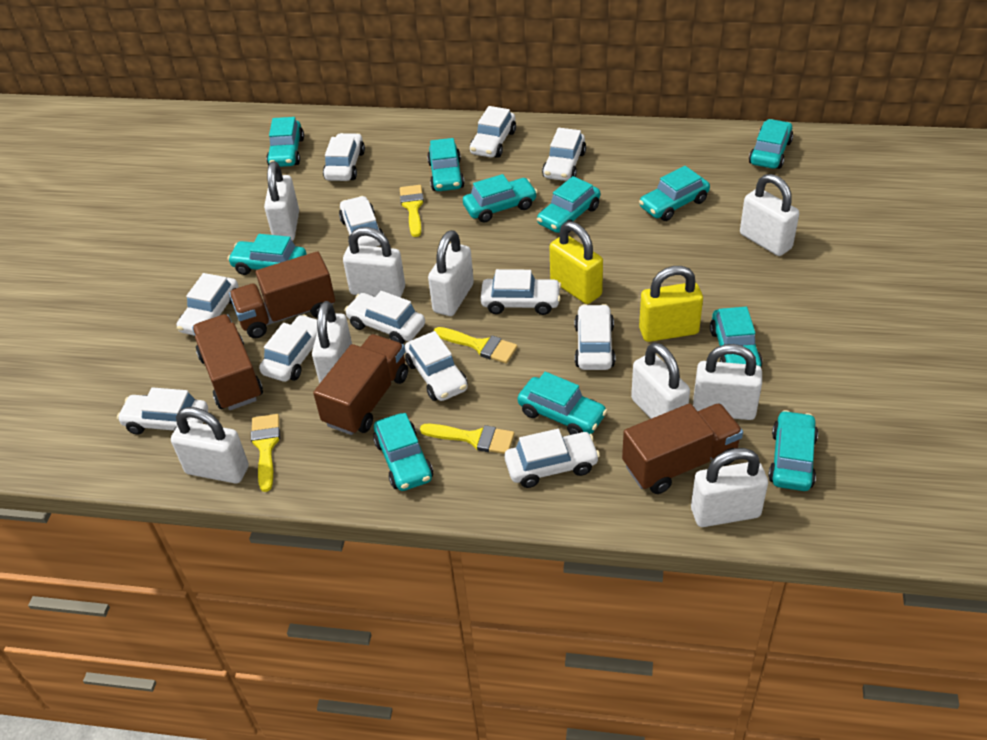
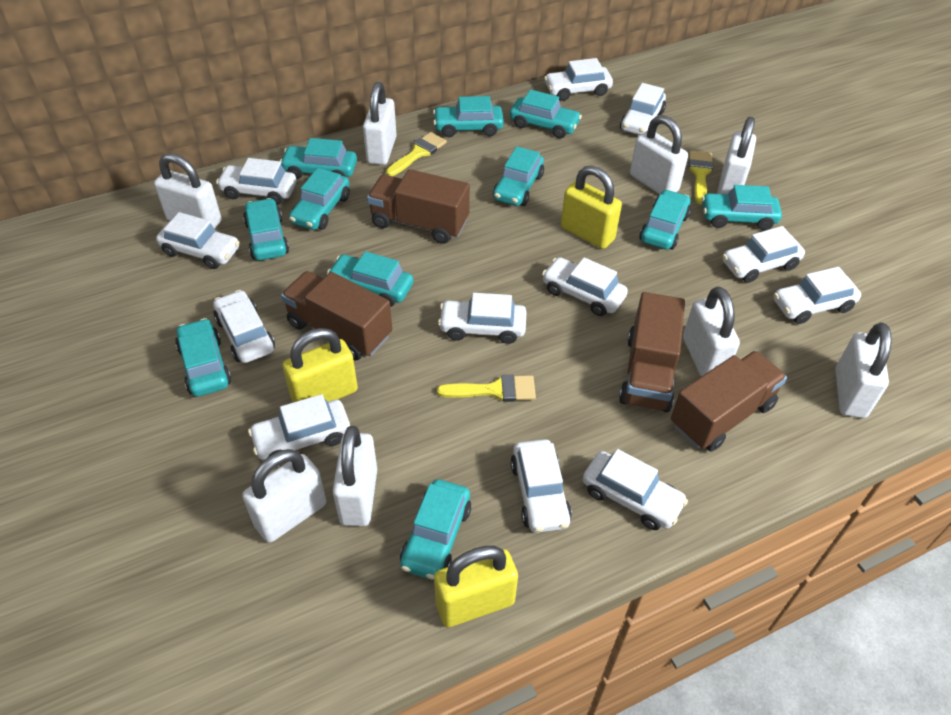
white padlock: 9 -> 8
yellow brush: 4 -> 3
yellow padlock: 2 -> 3

